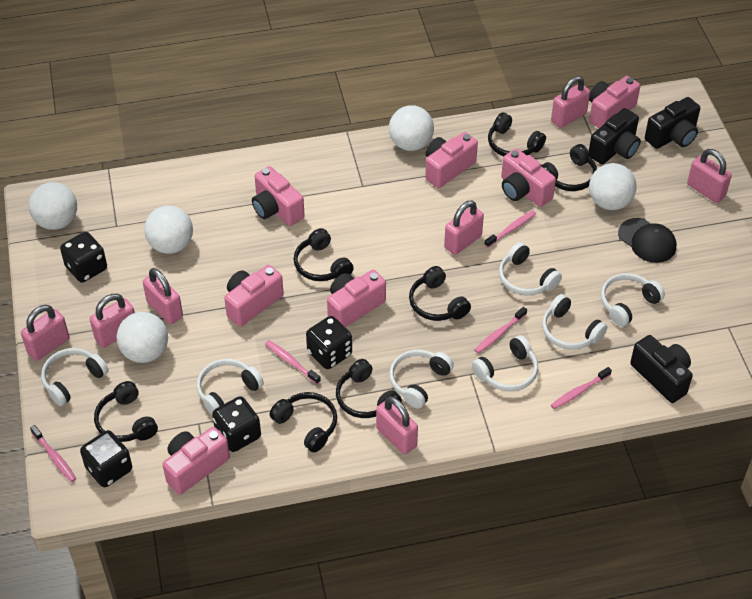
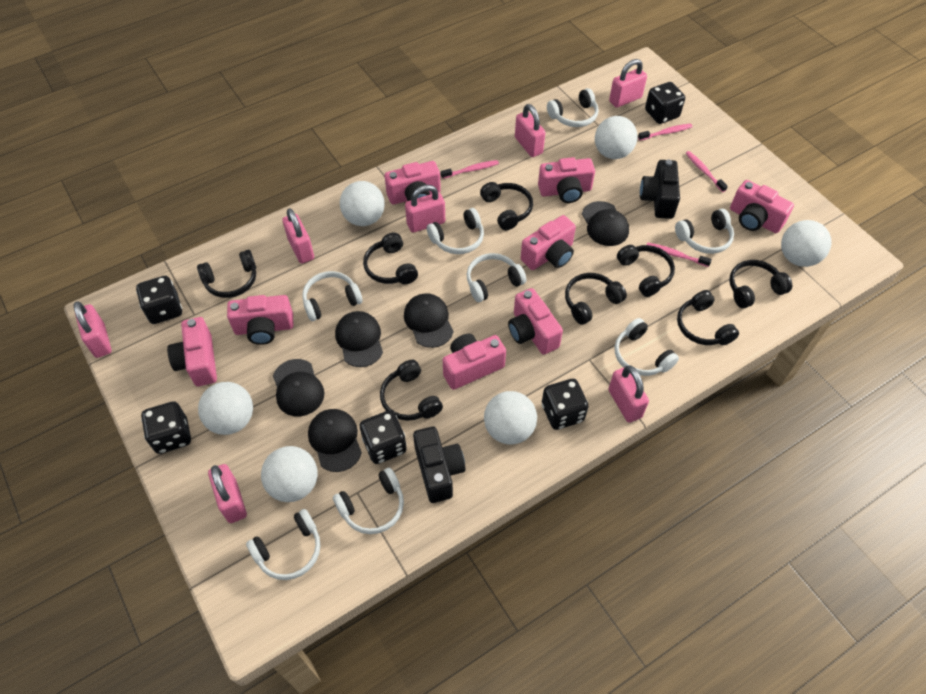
black camera: 3 -> 2
black cap: 1 -> 5
black dice: 4 -> 5
black headphones: 7 -> 8
pink camera: 7 -> 8
pink toothbrush: 5 -> 4
white ball: 5 -> 6
white headphones: 7 -> 8

